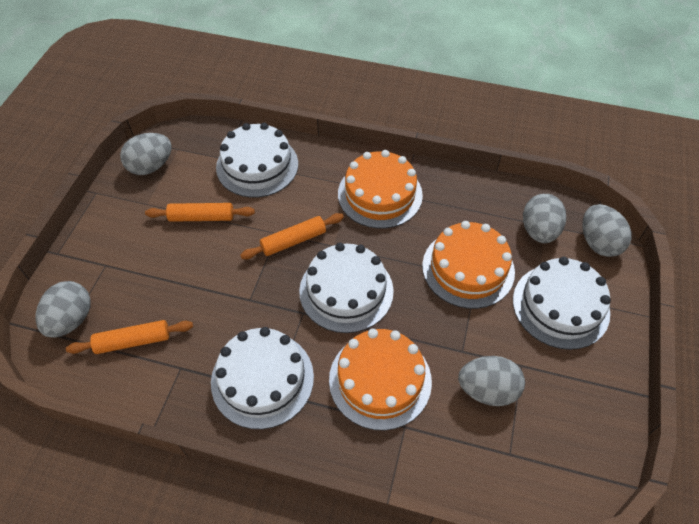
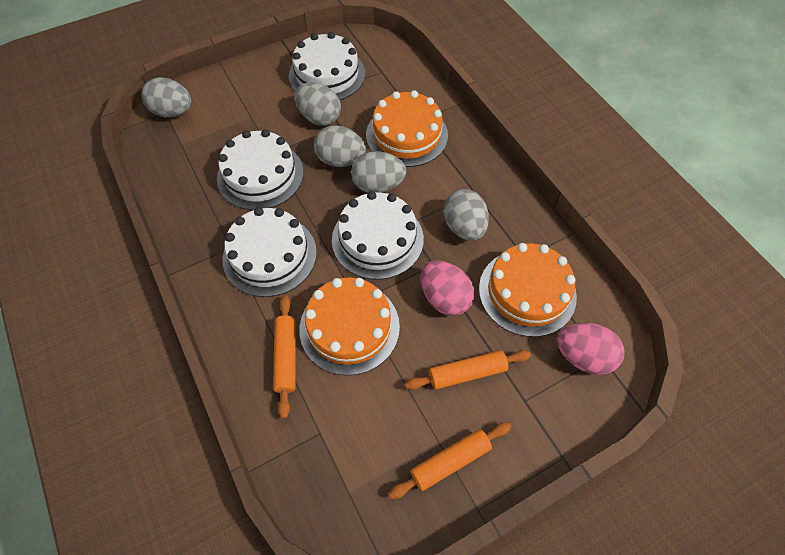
pink egg: 0 -> 2

